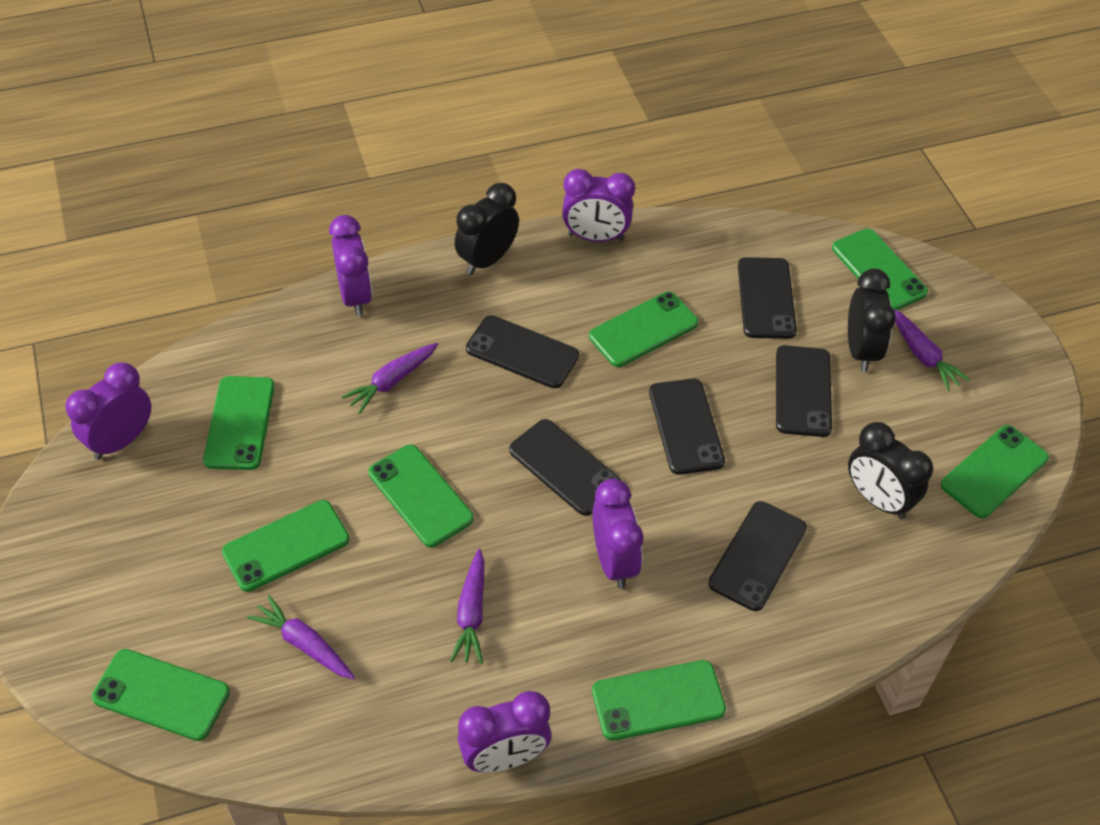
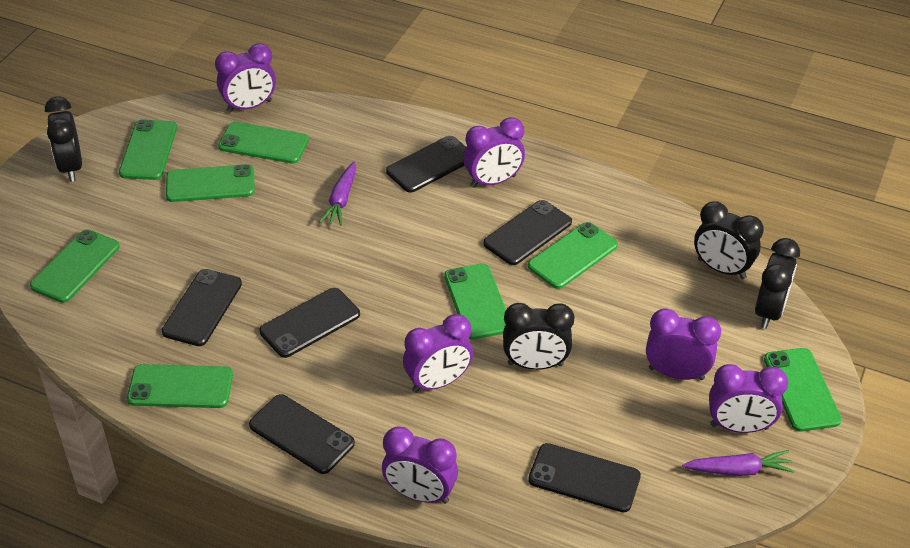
black clock: 3 -> 4
purple carrot: 4 -> 2
purple clock: 5 -> 6

